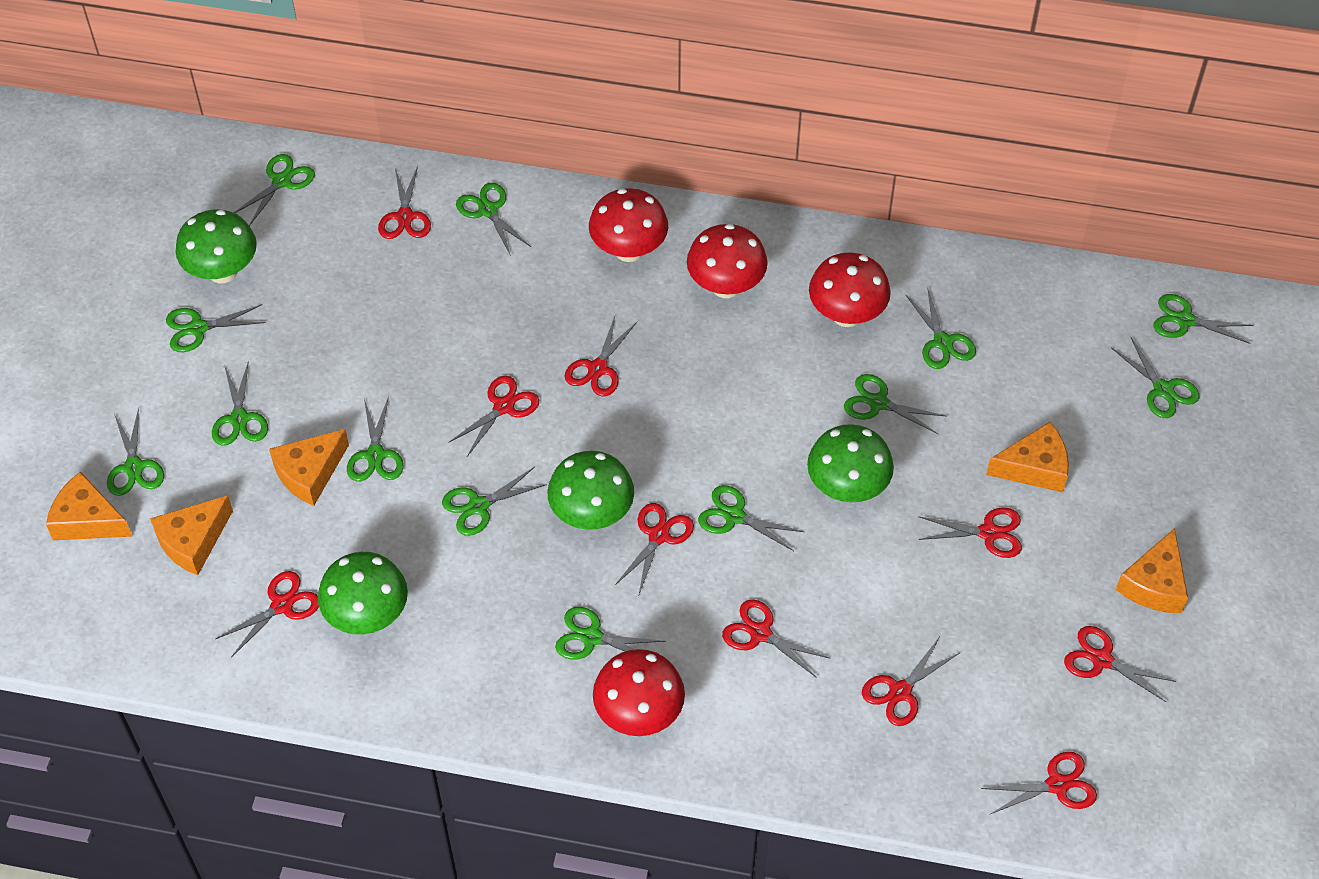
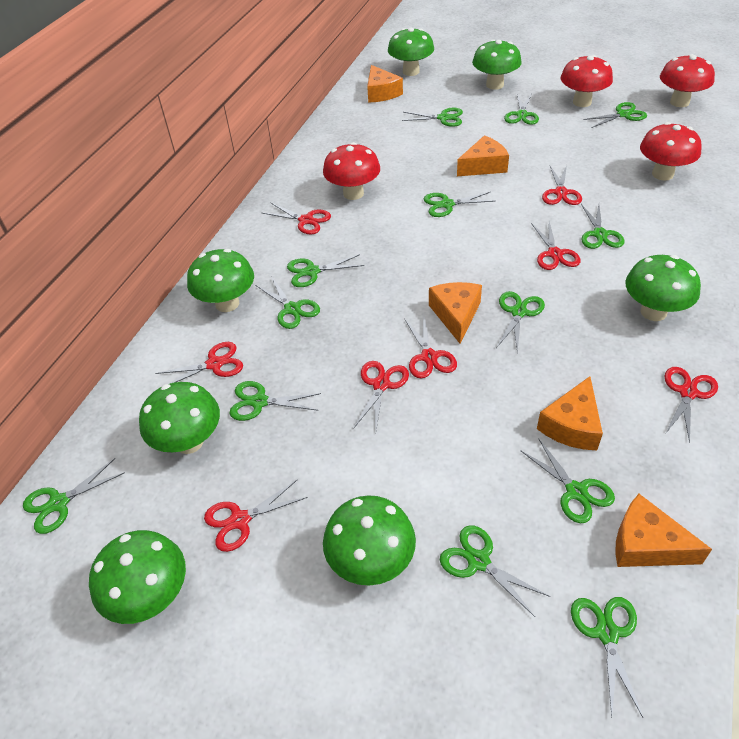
green mushroom: 4 -> 7
red scissors: 10 -> 8

